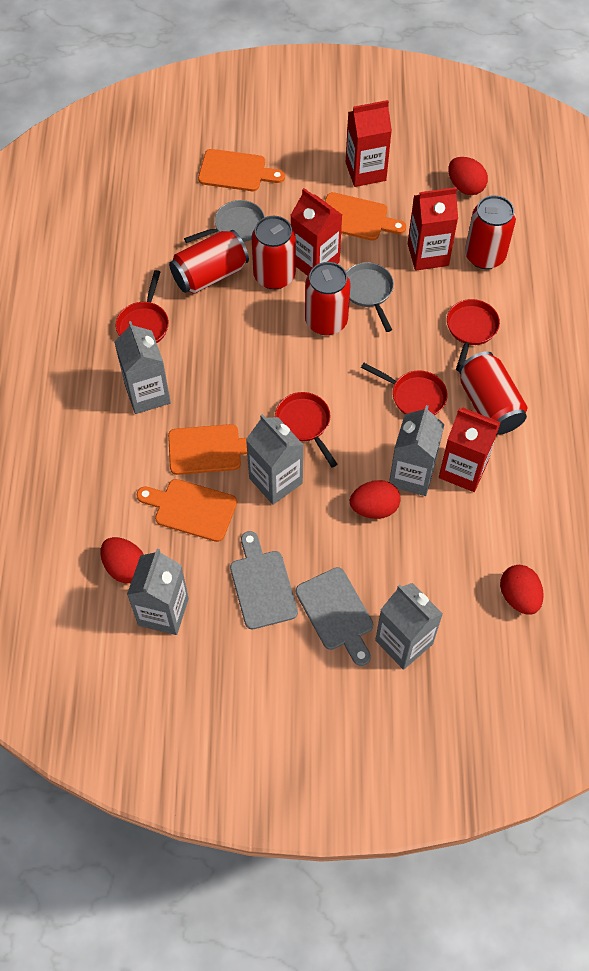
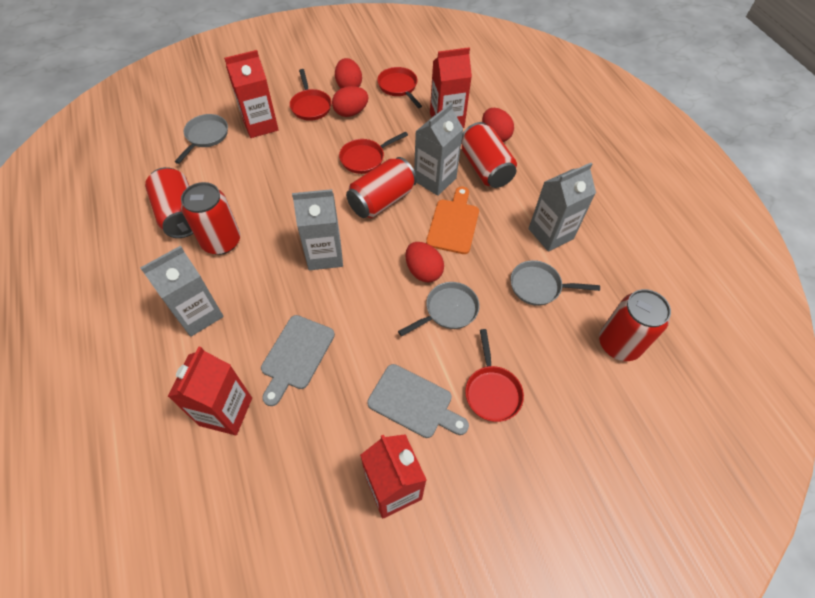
grey carton: 5 -> 4
grey pan: 2 -> 3
orange cutting board: 4 -> 1

